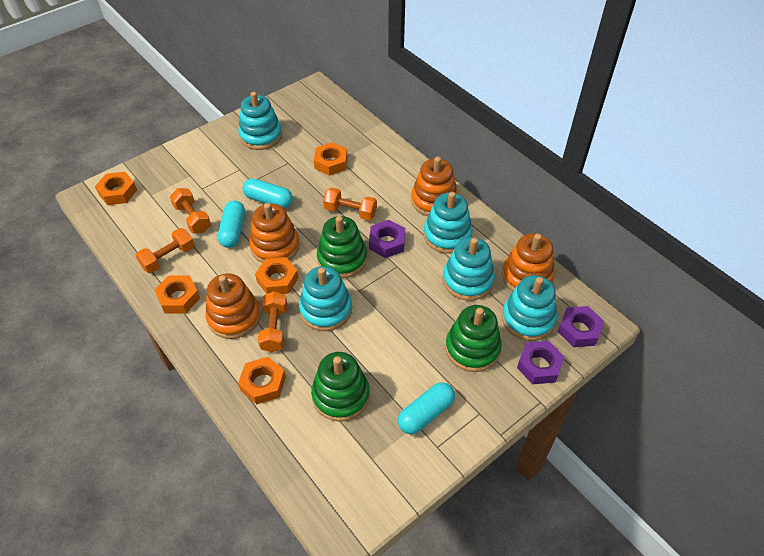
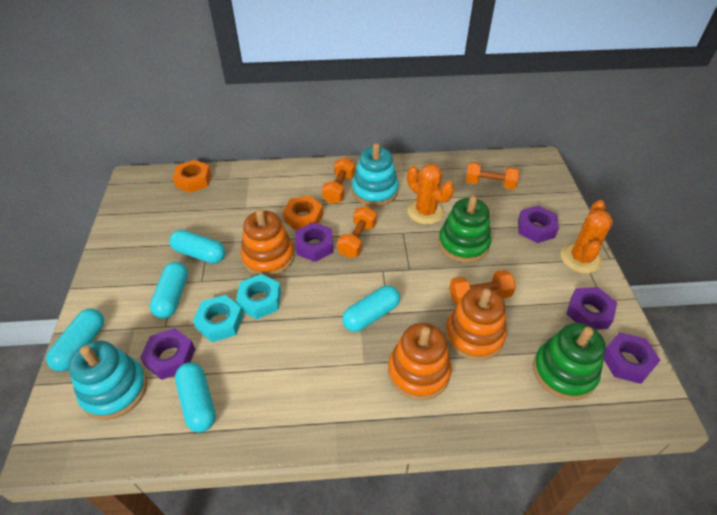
green stacking toy: 3 -> 2
orange cactus: 0 -> 2
orange nut: 5 -> 2
orange stacking toy: 4 -> 3
purple nut: 3 -> 5
turquoise capsule: 3 -> 5
turquoise nut: 0 -> 2
turquoise stacking toy: 5 -> 2

